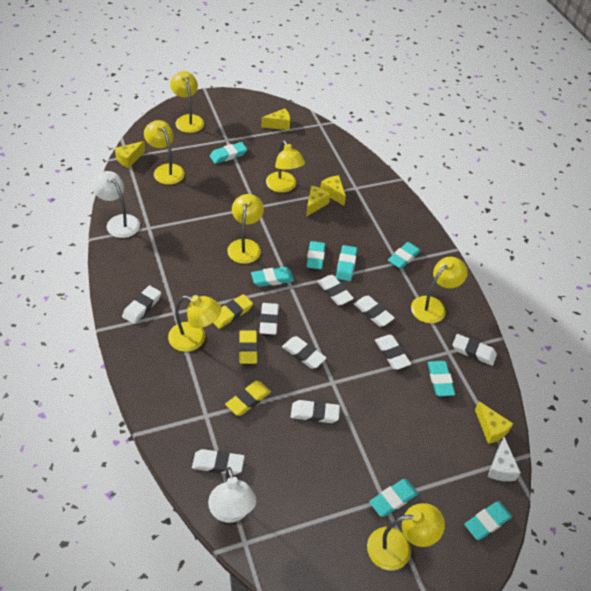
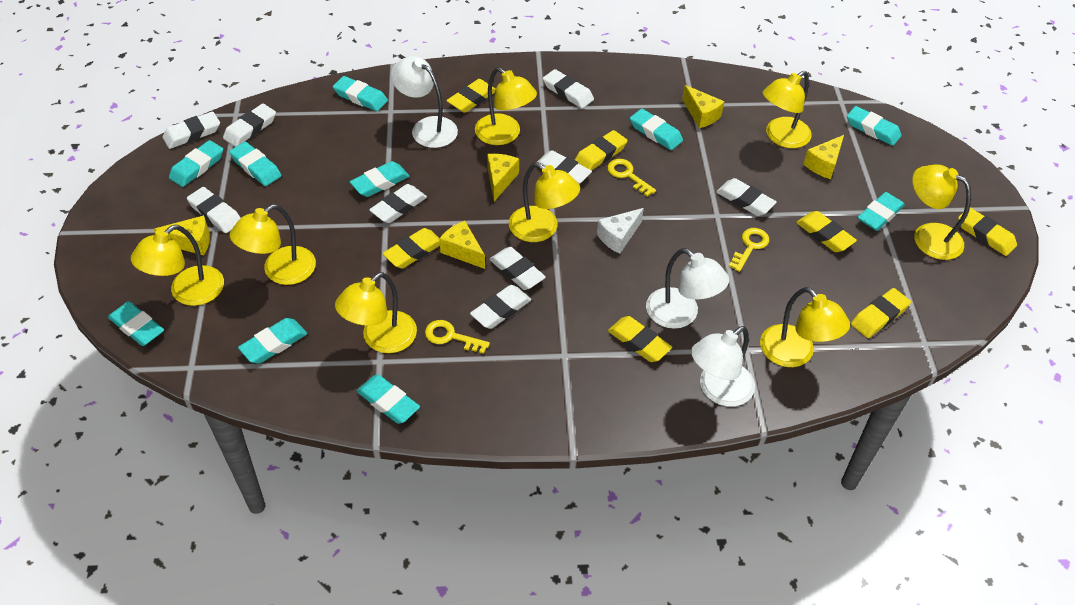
turquoise eraser: 8 -> 10
white lamp: 2 -> 3
yellow eraser: 3 -> 7
yellow key: 0 -> 3
yellow lamp: 7 -> 8

